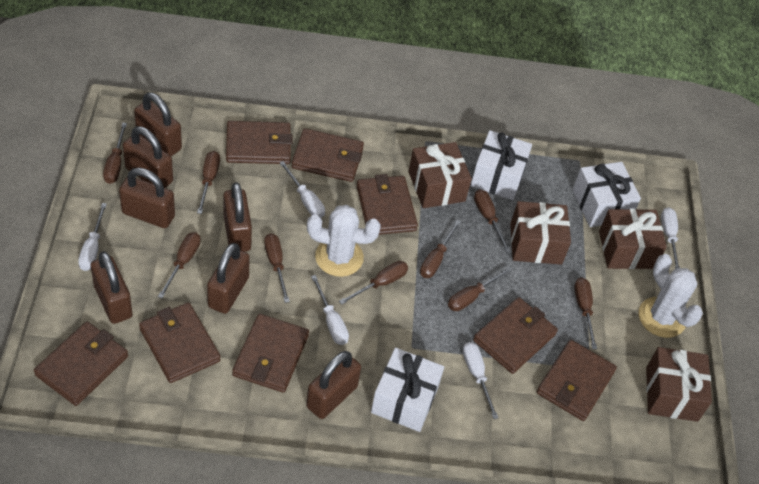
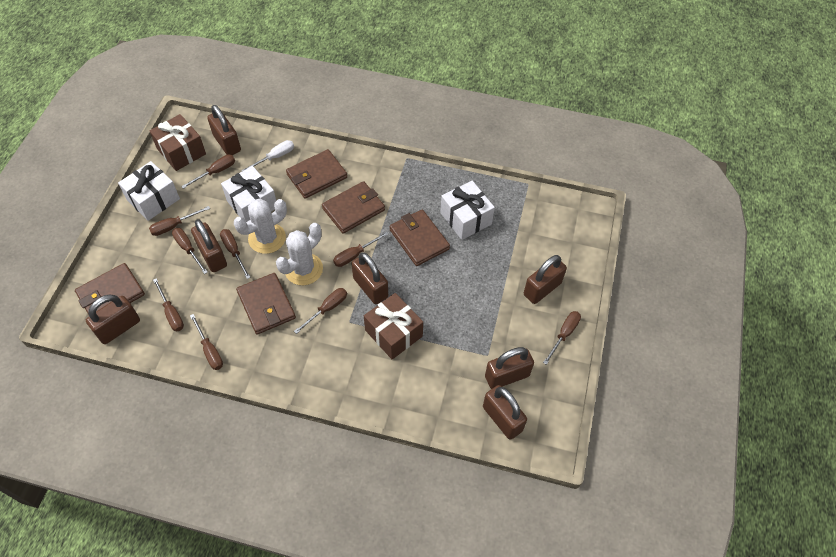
brown gift: 4 -> 2
brown wallet: 8 -> 5
white screwdriver: 5 -> 1

